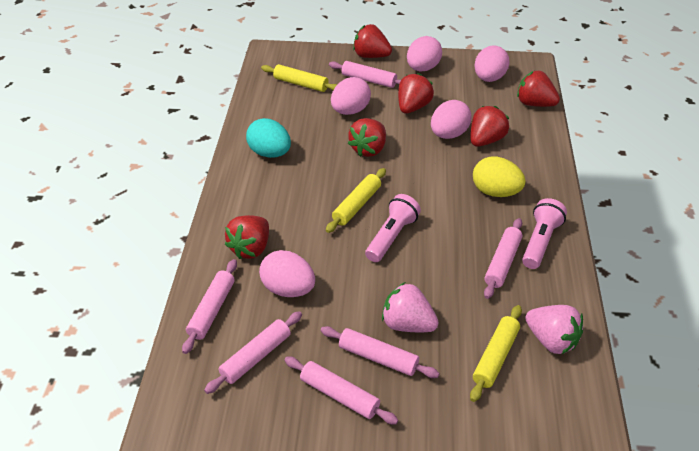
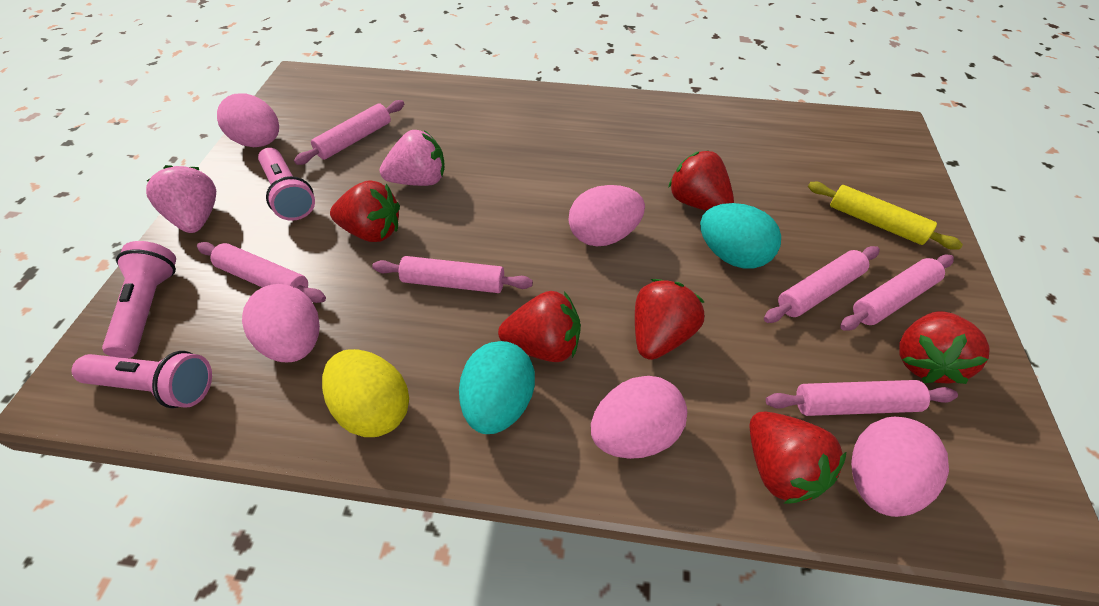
pink flashlight: 2 -> 3
turquoise egg: 1 -> 2
yellow rolling pin: 3 -> 1

